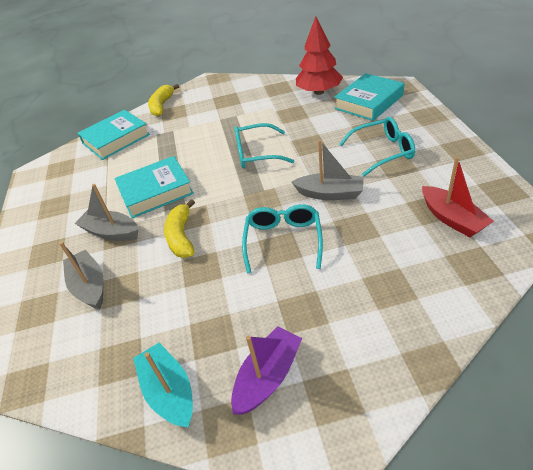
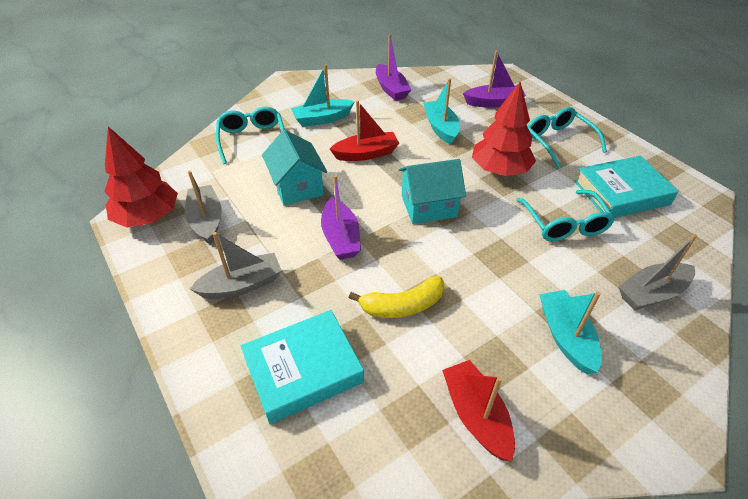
purple boat: 1 -> 3
red boat: 1 -> 2
red tree: 1 -> 2
turquoise boat: 1 -> 3
turquoise book: 3 -> 2
turquoise house: 0 -> 2
yellow banana: 2 -> 1

